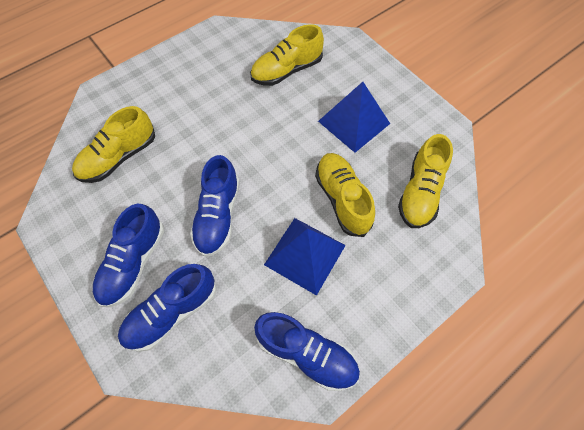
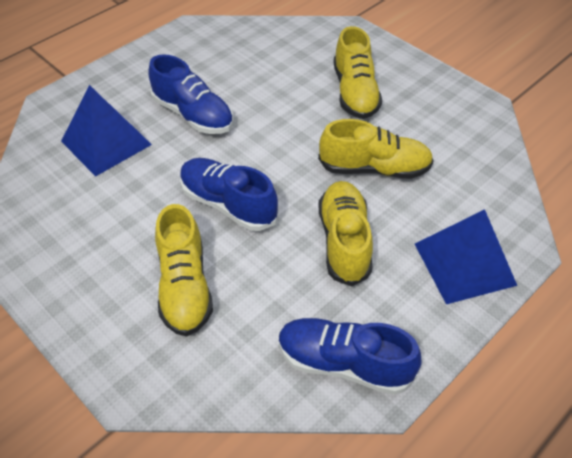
blue shoe: 4 -> 3

